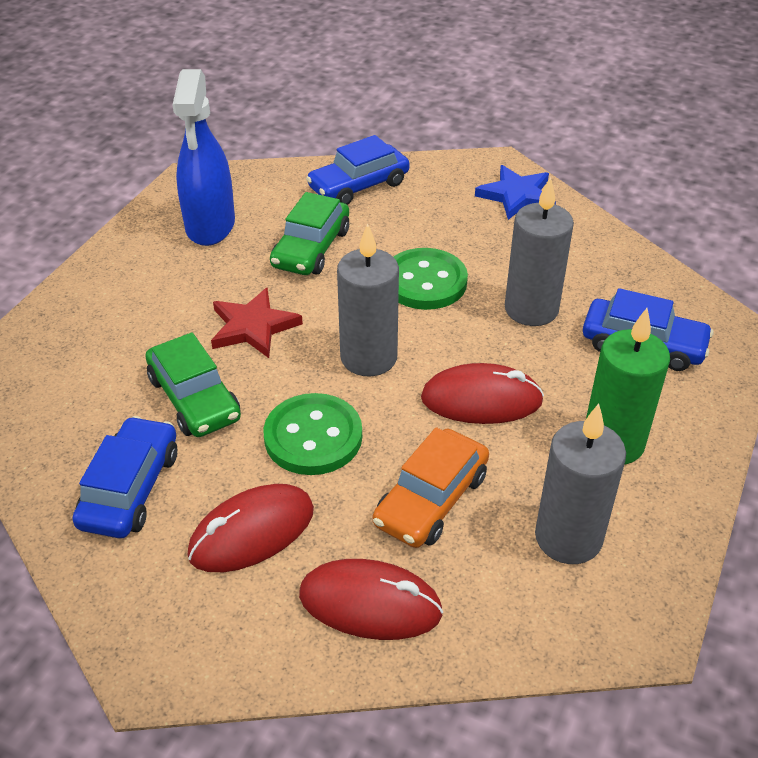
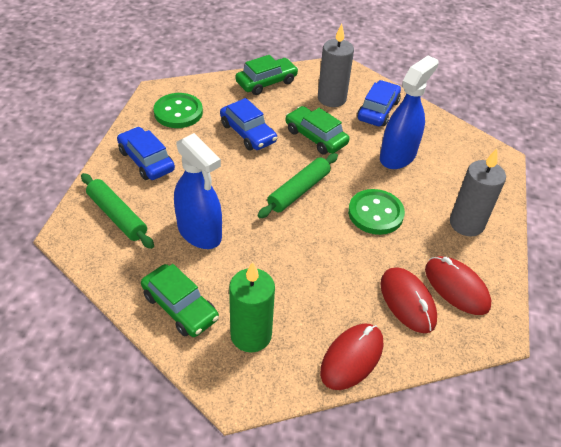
blue spray bottle: 1 -> 2
blue star: 1 -> 0
green car: 2 -> 3
green rolling pin: 0 -> 2
grey candle: 3 -> 2
orange car: 1 -> 0
red star: 1 -> 0

